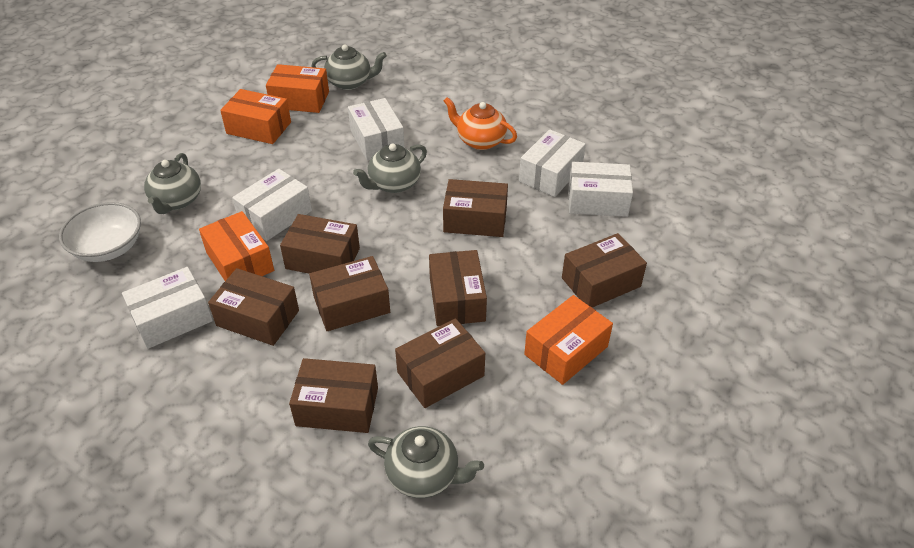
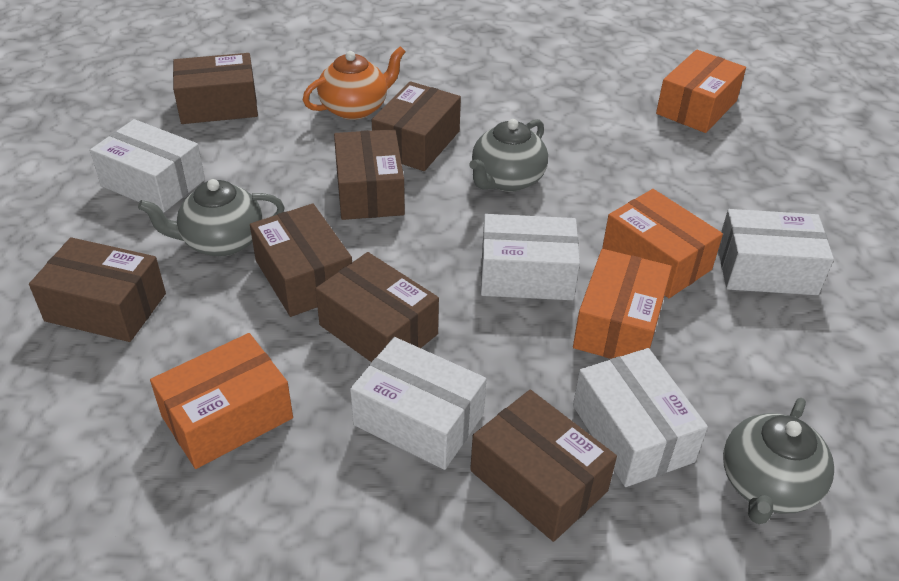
brown box: 8 -> 7
grey teapot: 4 -> 3
white bowl: 1 -> 0

